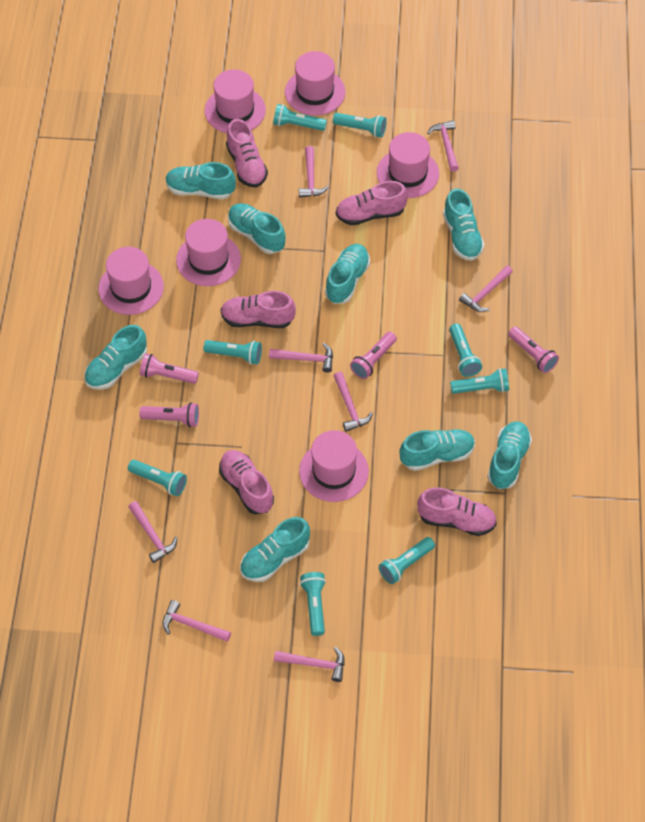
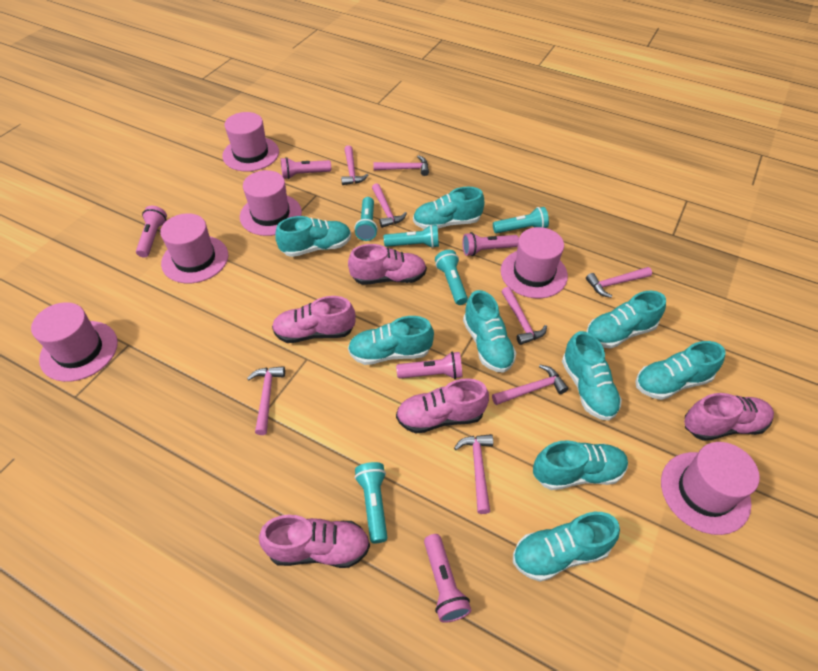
pink flashlight: 4 -> 5
turquoise flashlight: 8 -> 5
turquoise shoe: 8 -> 9

